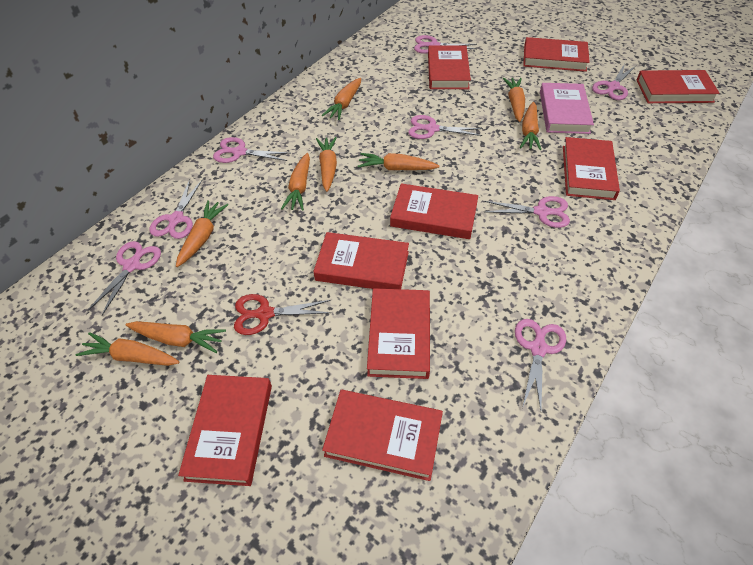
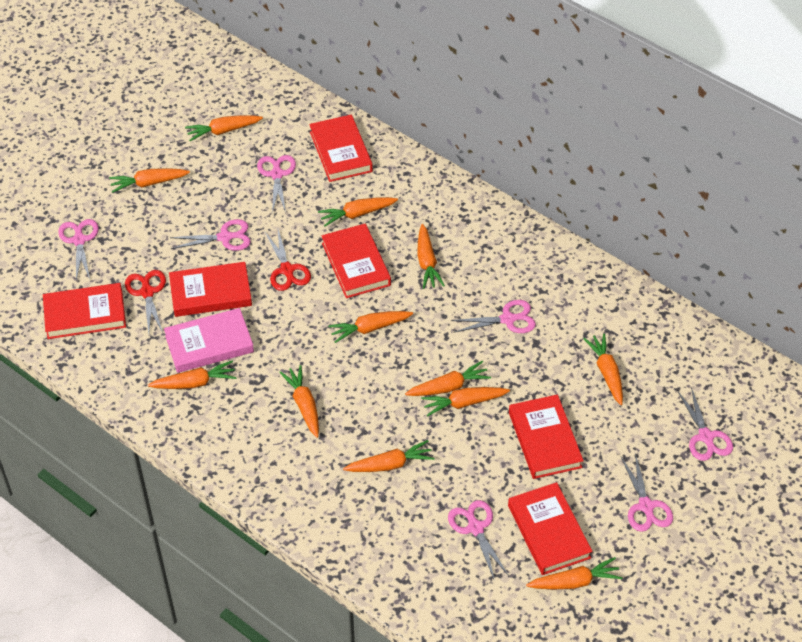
orange carrot: 9 -> 12
pink scissors: 8 -> 7
red book: 9 -> 6
red scissors: 1 -> 2

